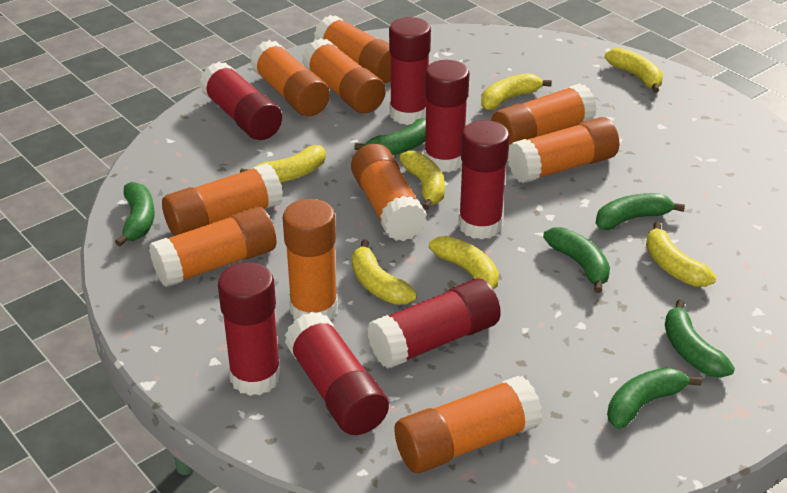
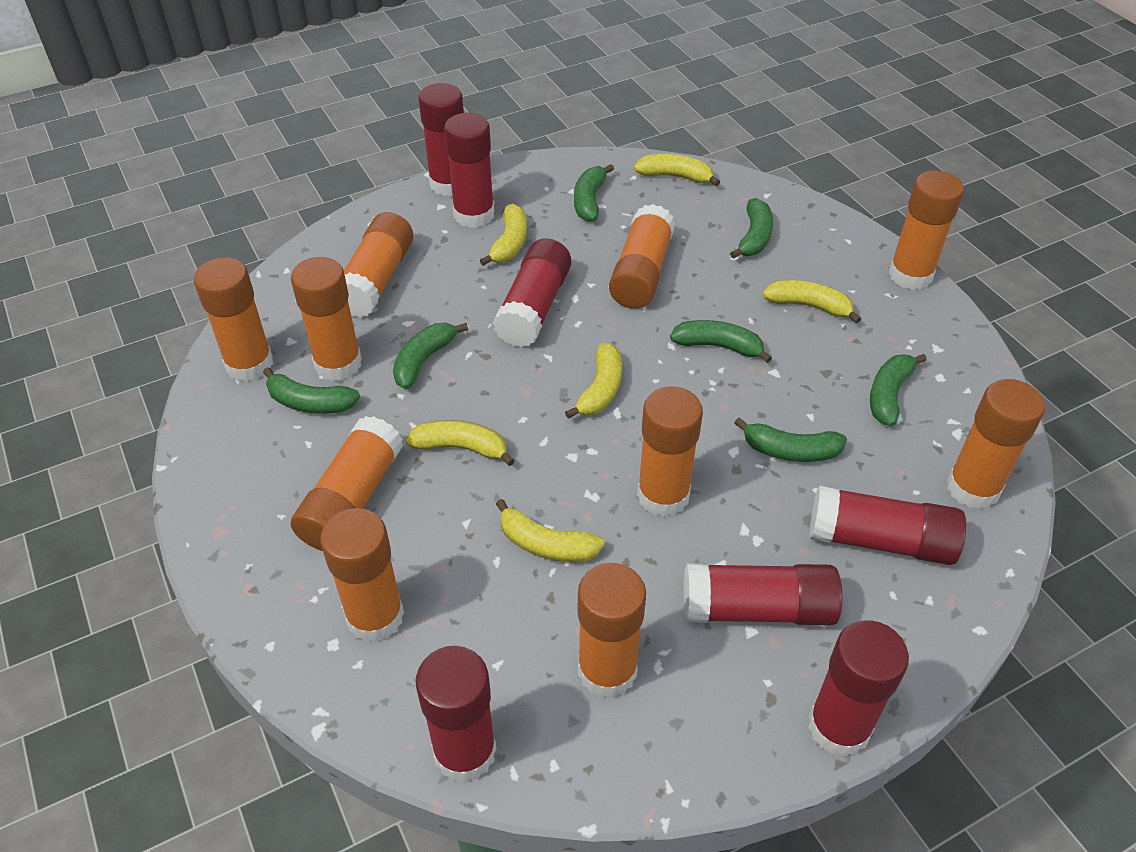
green banana: 6 -> 7
yellow banana: 7 -> 6

